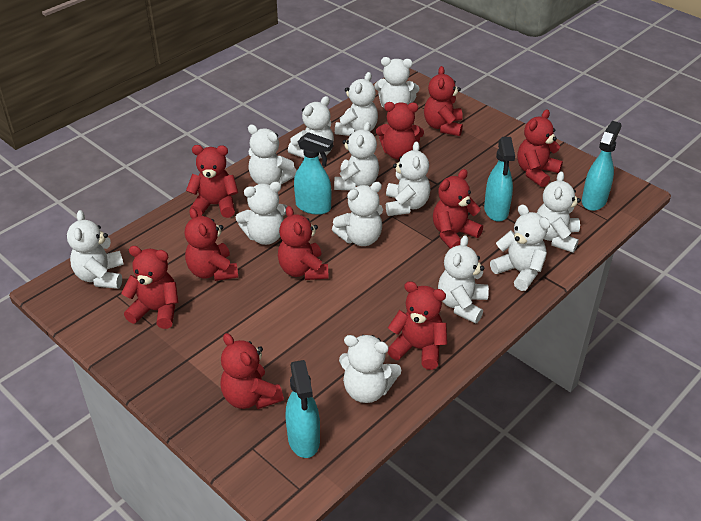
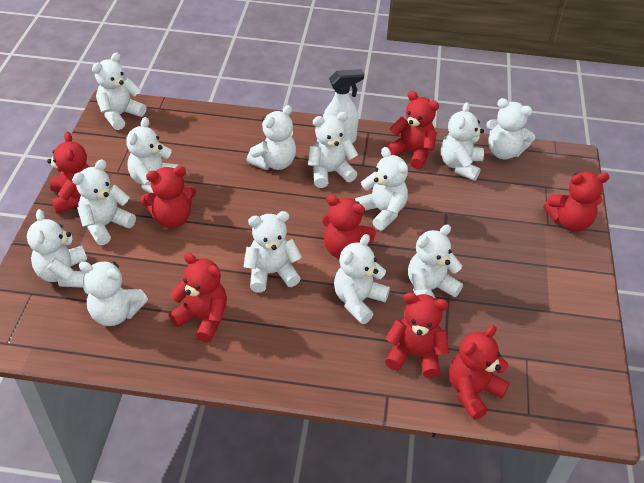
red teddy bear: 10 -> 8
turquoise spray bottle: 4 -> 0
white spray bottle: 0 -> 1

